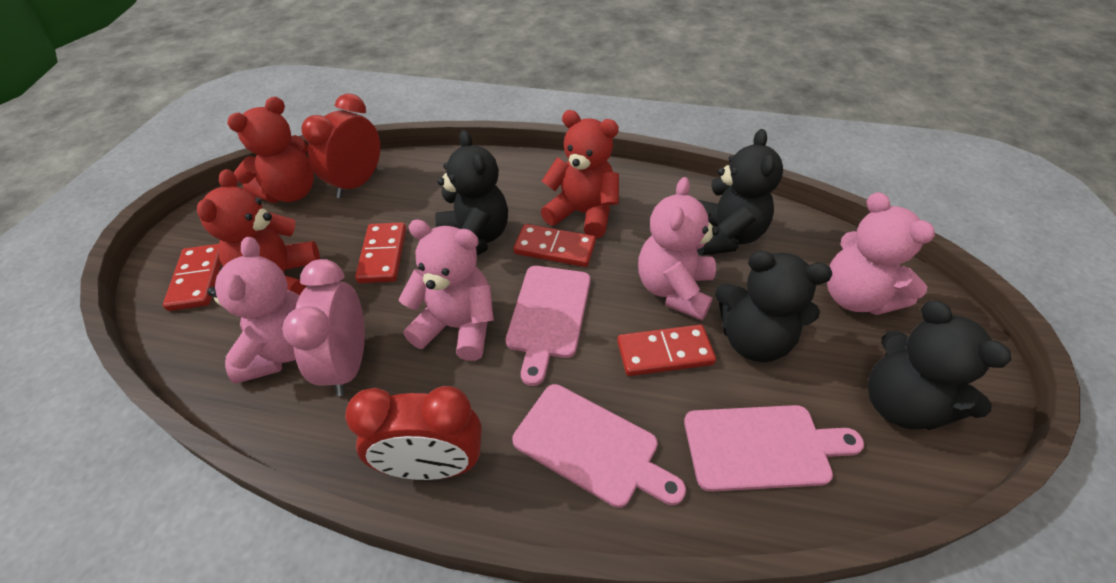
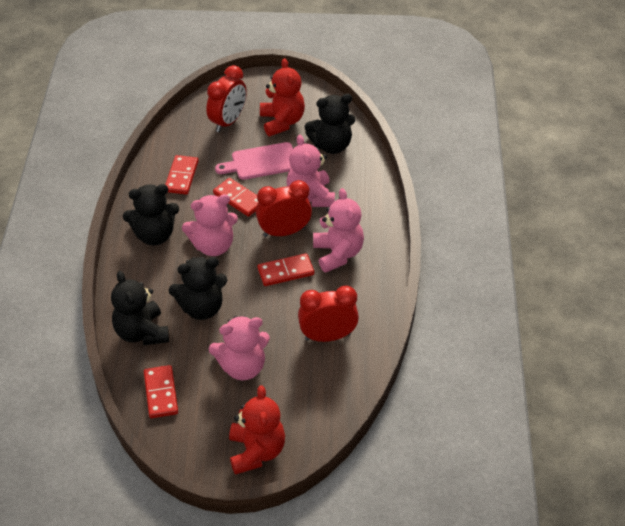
pink clock: 1 -> 0
pink cutting board: 3 -> 1
red clock: 2 -> 3
red teddy bear: 3 -> 2

